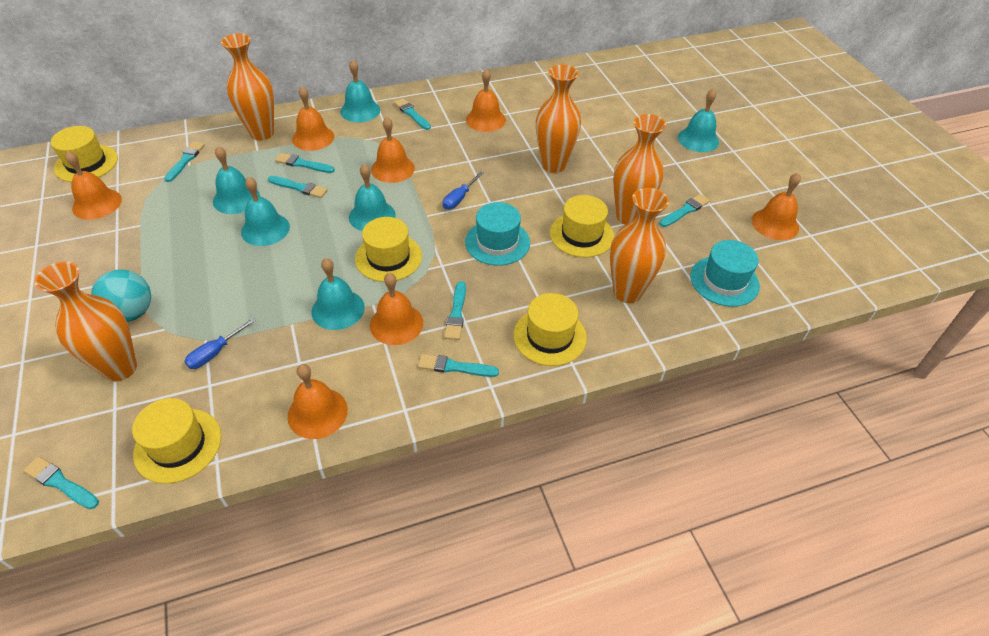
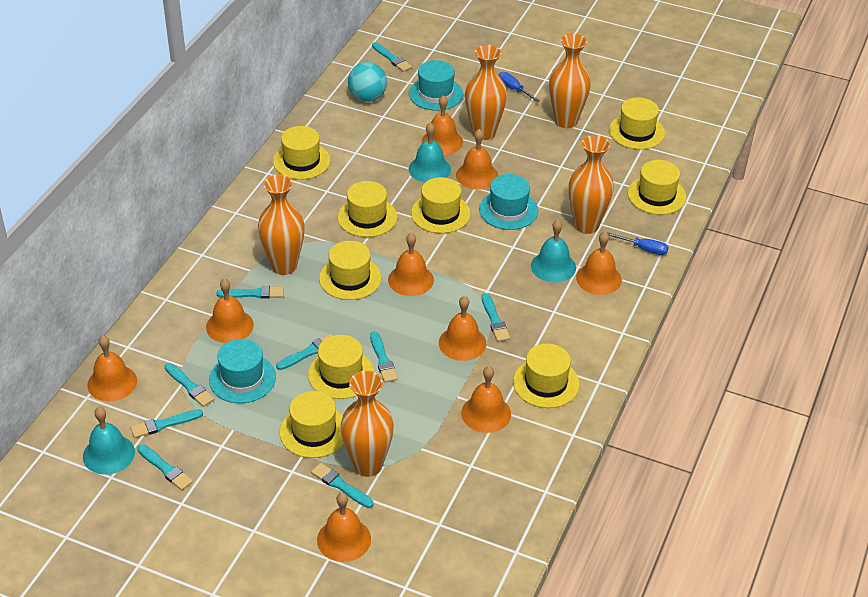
orange bell: 7 -> 9
turquoise bell: 6 -> 3
turquoise brush: 8 -> 9
turquoise hat: 2 -> 3
yellow hat: 5 -> 9

